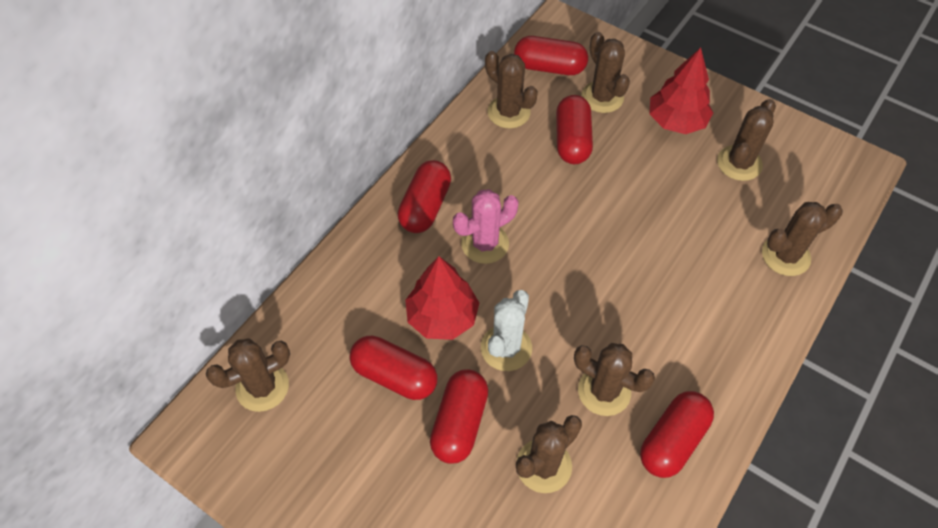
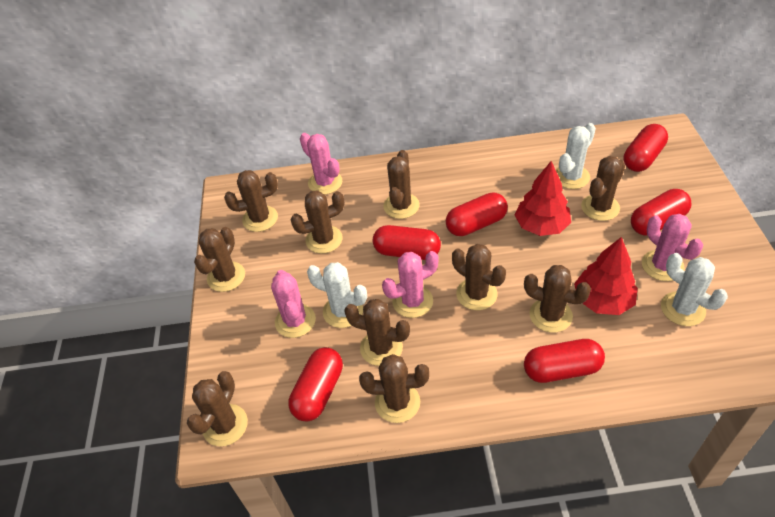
brown cactus: 7 -> 10
pink cactus: 1 -> 4
white cactus: 1 -> 3

